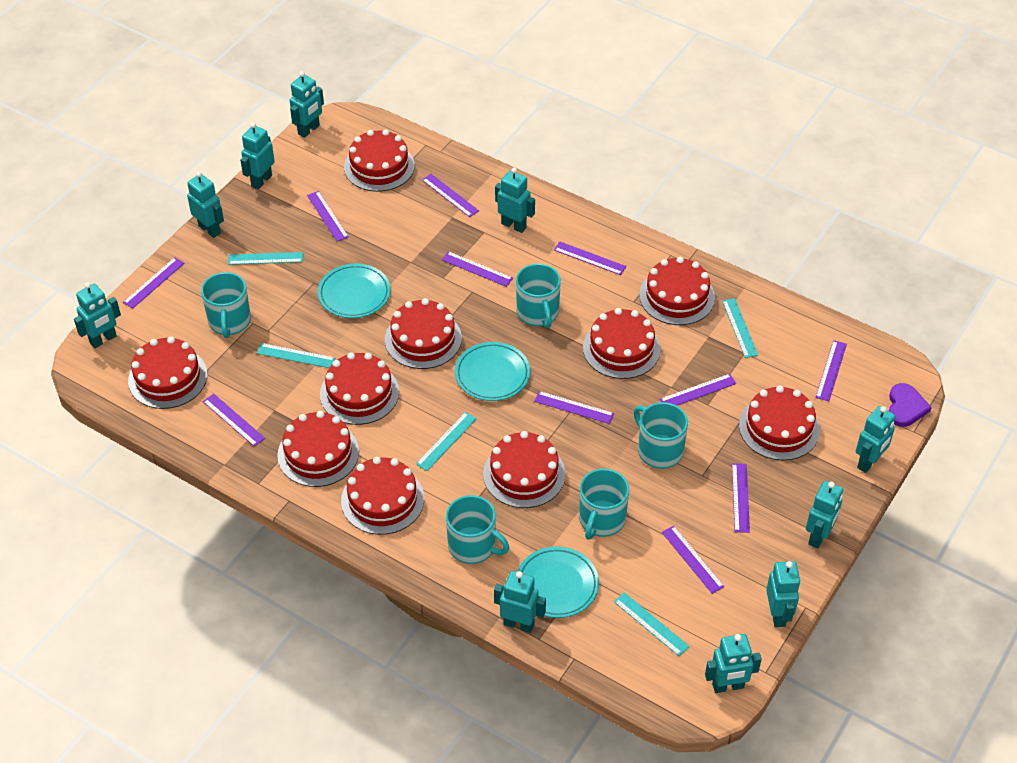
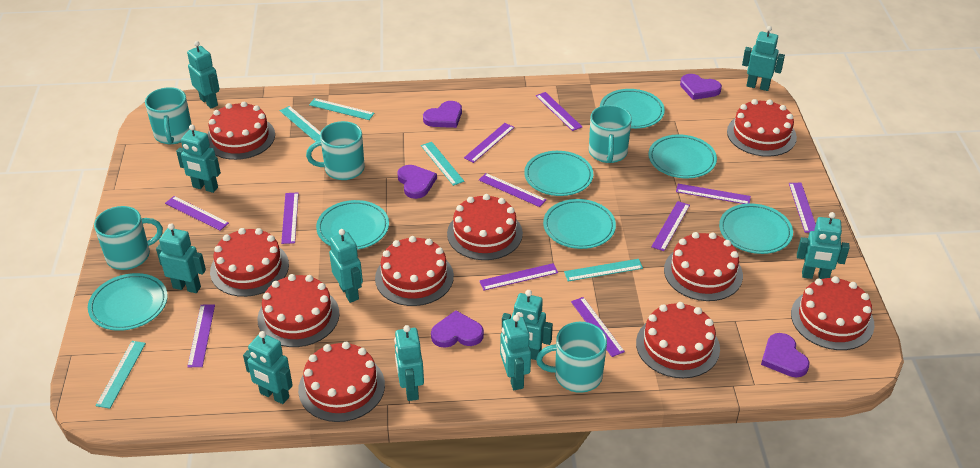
purple heart: 1 -> 5
turquoise plate: 3 -> 7

